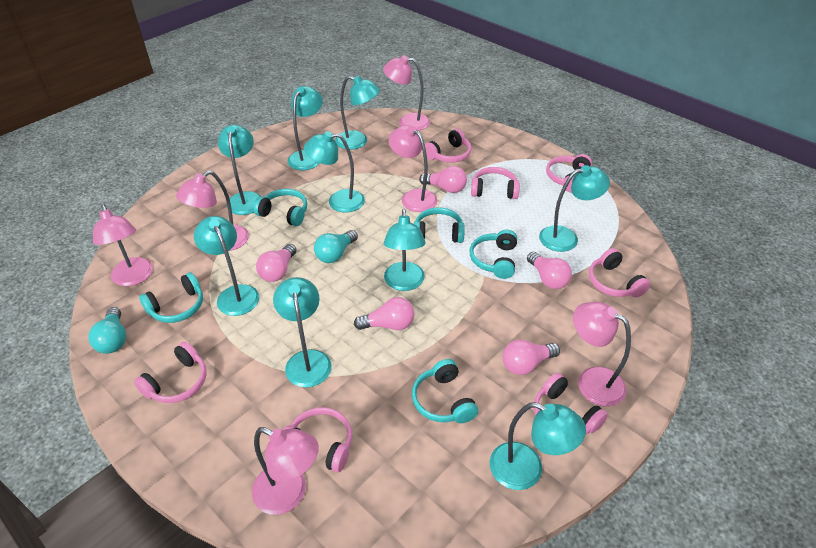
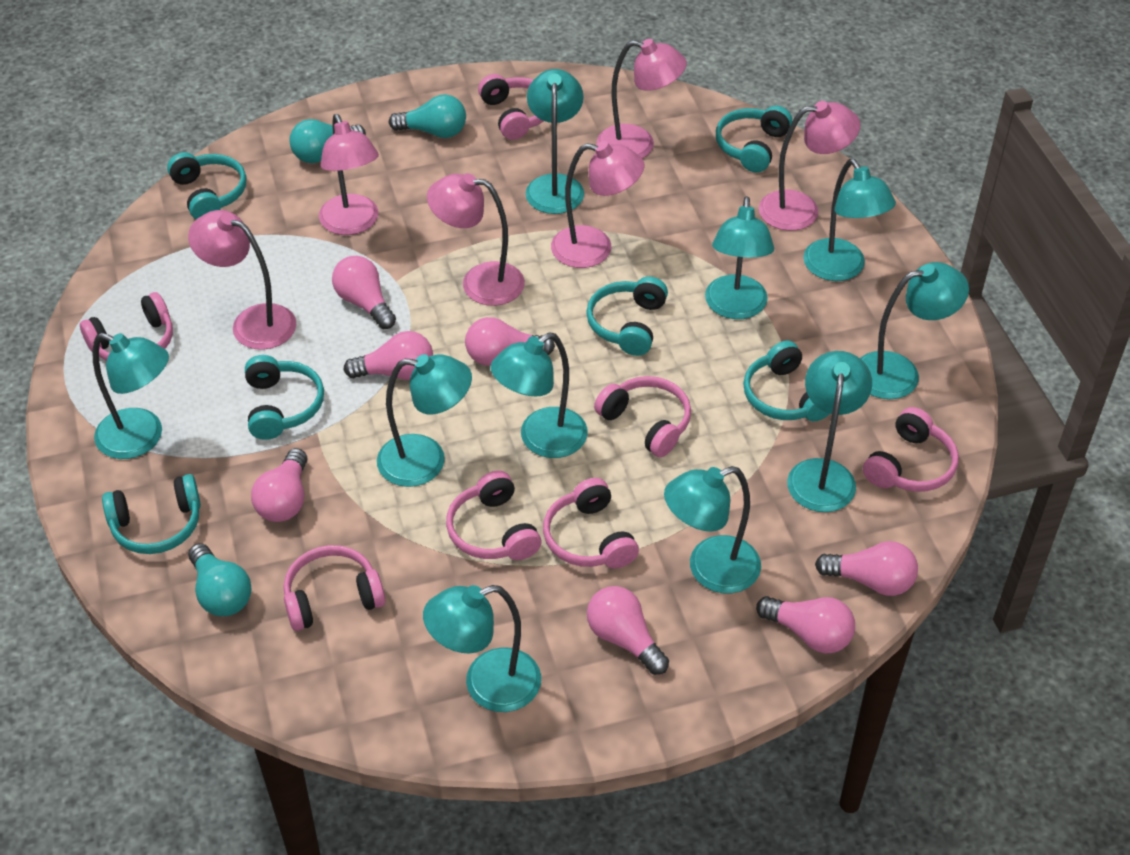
pink light bulb: 5 -> 7
turquoise headphones: 5 -> 6
turquoise lamp: 9 -> 10
turquoise light bulb: 2 -> 3

